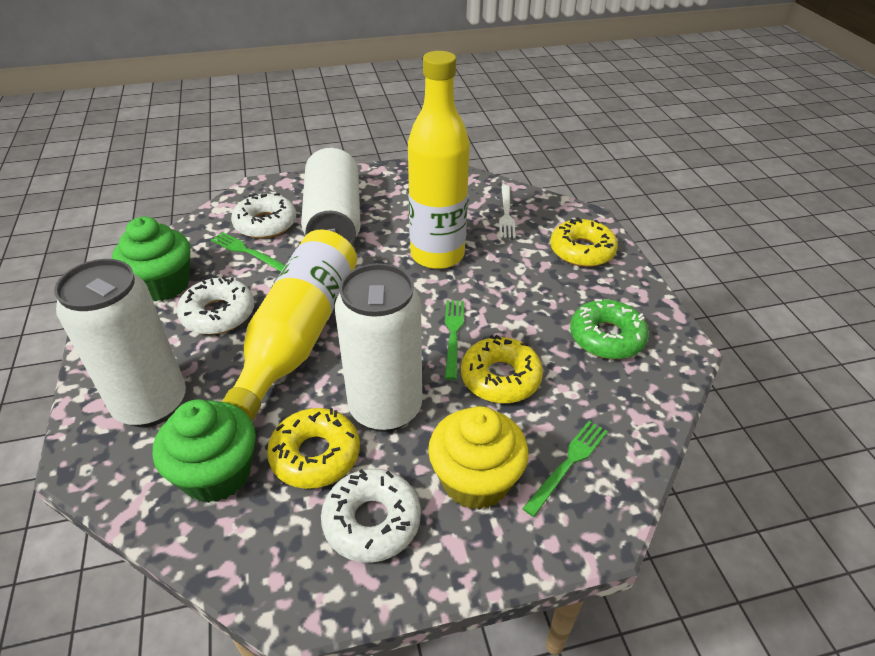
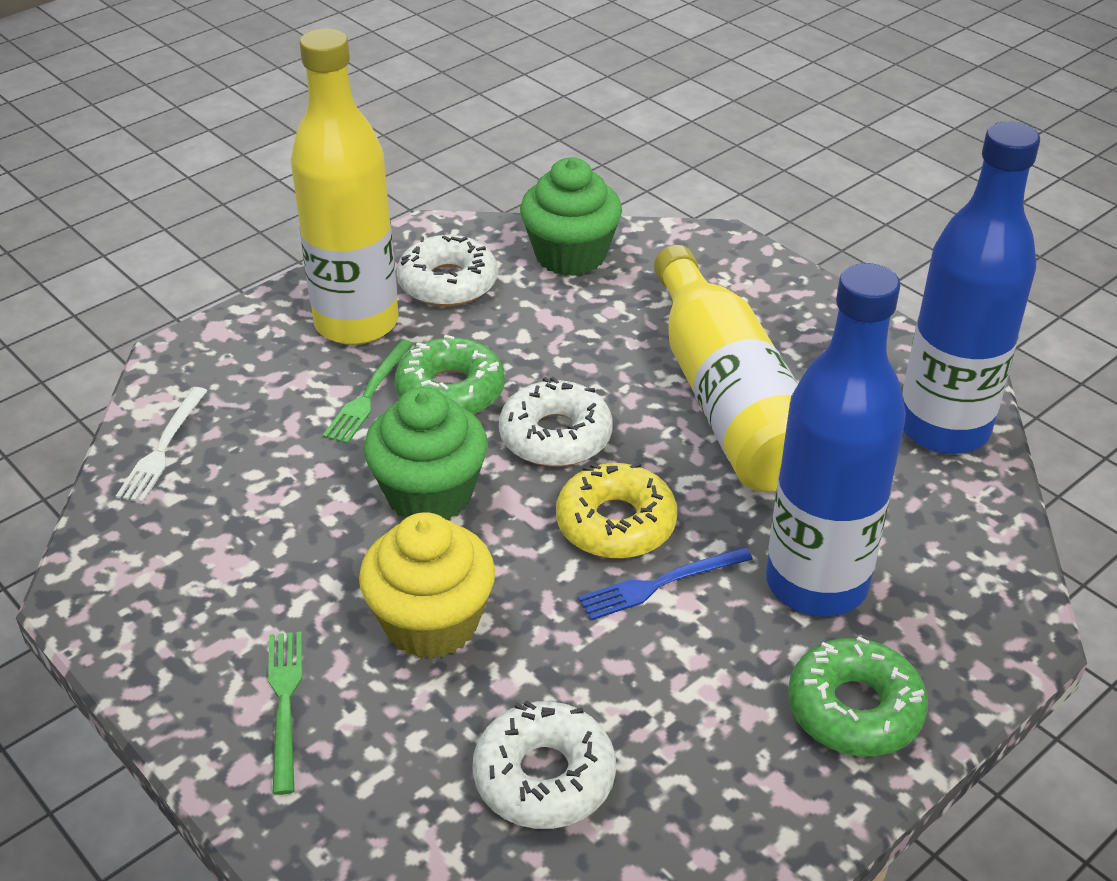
blue bottle: 0 -> 2
blue fork: 0 -> 1
green donut: 1 -> 2
green fork: 3 -> 2
white can: 3 -> 0
yellow donut: 3 -> 1

